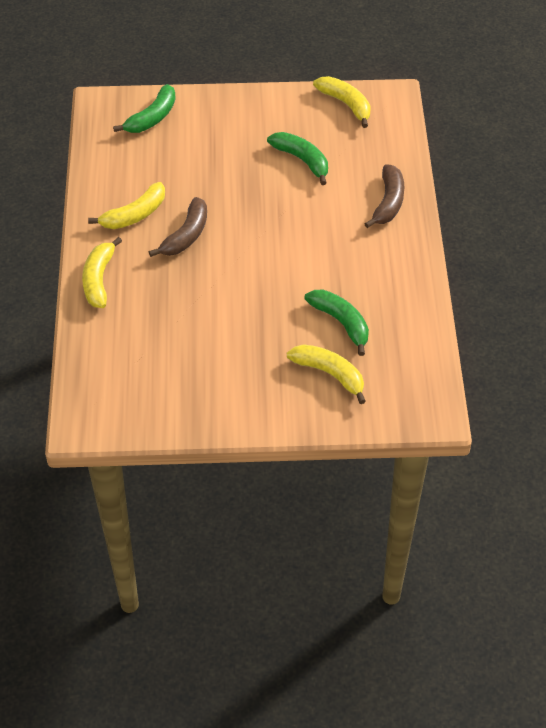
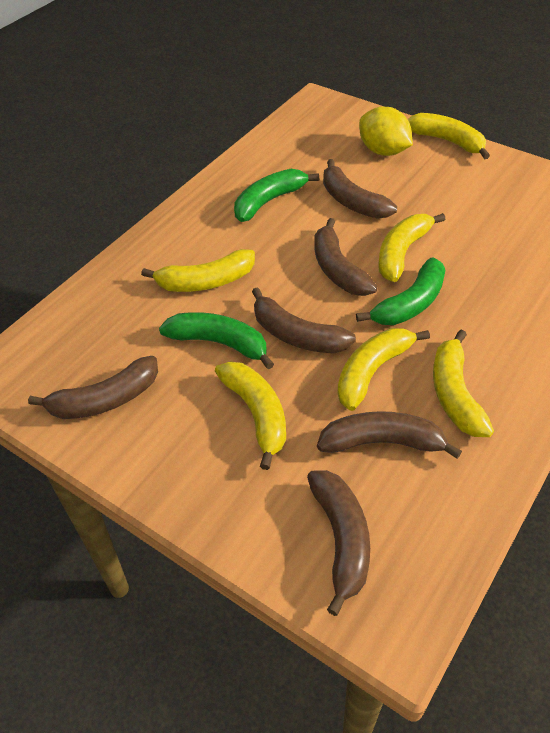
brown banana: 2 -> 6
yellow banana: 4 -> 6
yellow lemon: 0 -> 1

